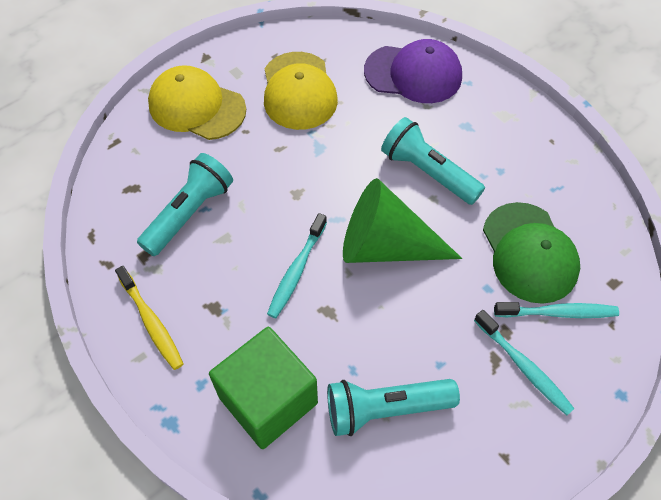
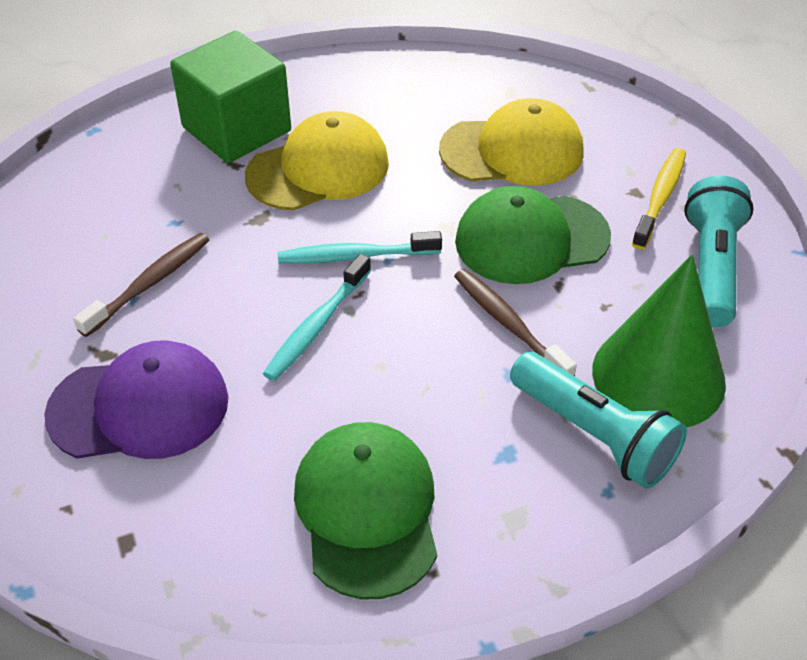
brown toothbrush: 0 -> 2
green cap: 1 -> 2
turquoise flashlight: 3 -> 2
turquoise toothbrush: 3 -> 2

